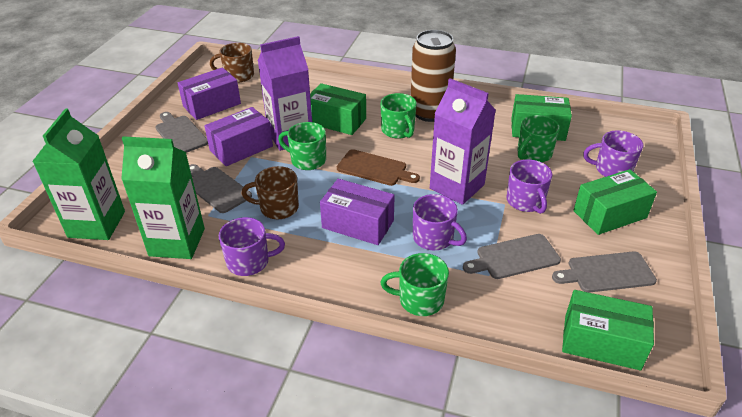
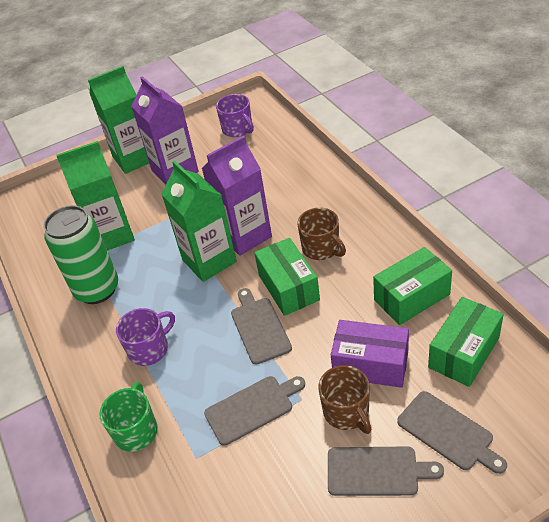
brown can: 1 -> 0
brown cutting board: 1 -> 0
green box: 4 -> 3
green can: 0 -> 1
green carton: 2 -> 3
green mug: 4 -> 1
purple box: 3 -> 1
purple mug: 4 -> 2

